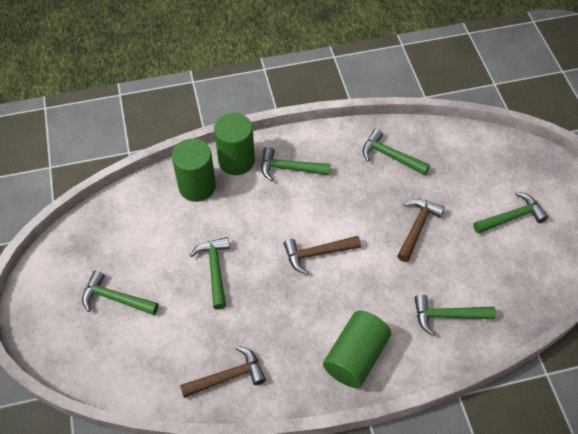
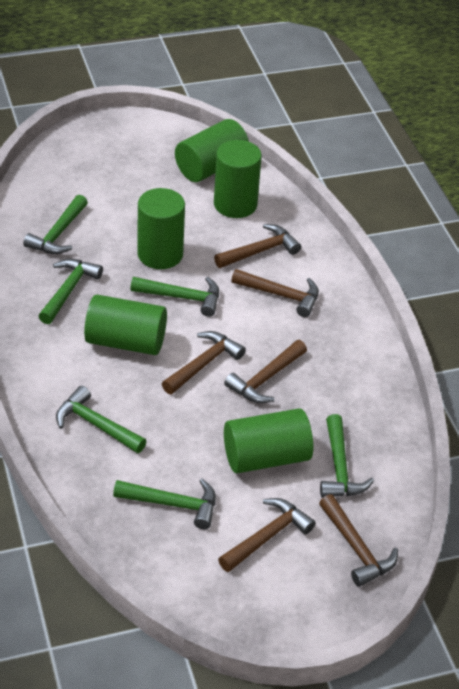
brown hammer: 3 -> 6
green cylinder: 3 -> 5

